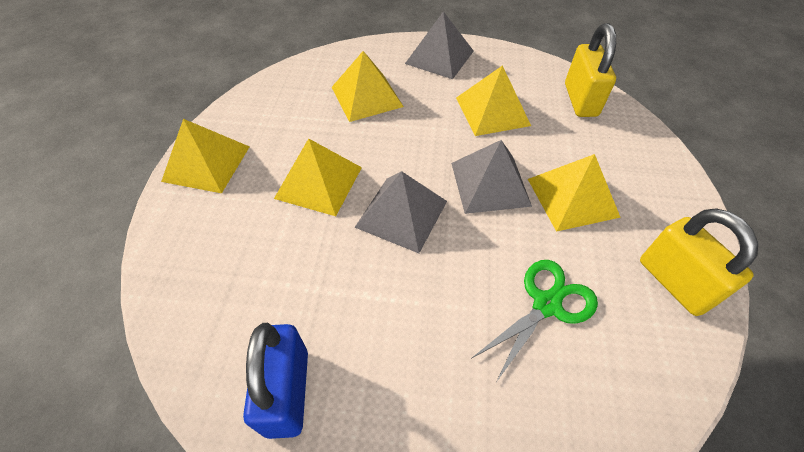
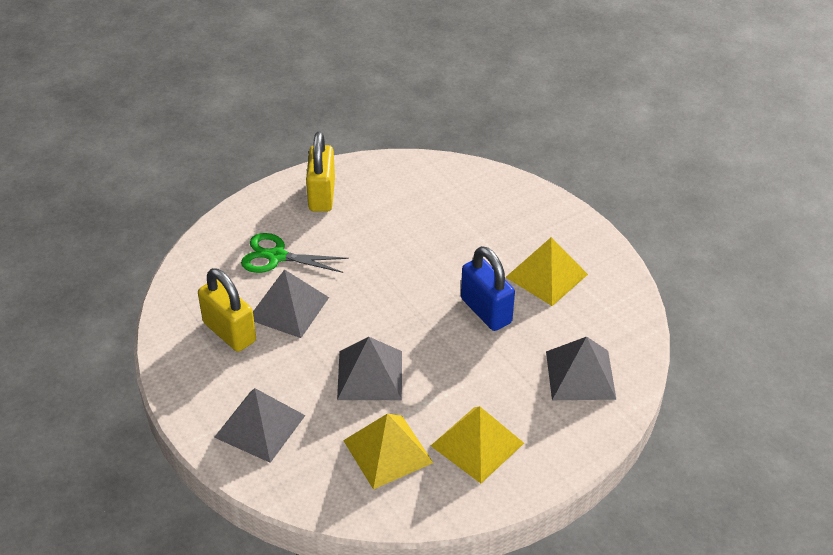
grey pyramid: 3 -> 4
yellow pyramid: 5 -> 3

